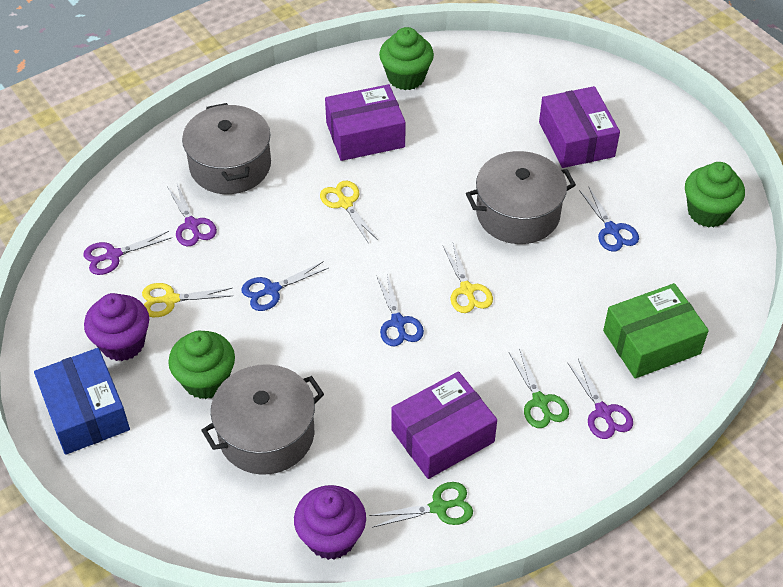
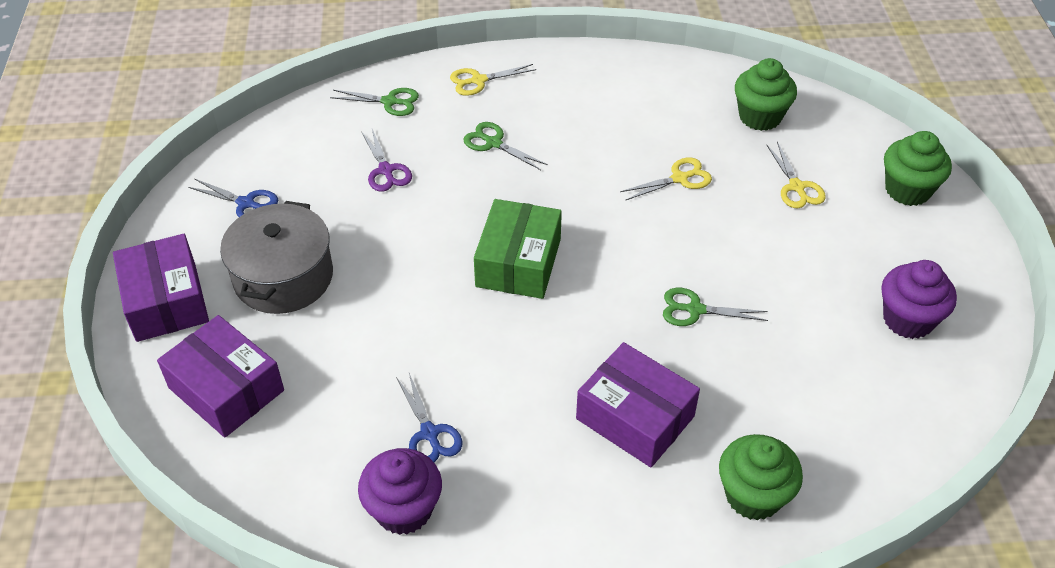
blue box: 1 -> 0
blue scissors: 3 -> 2
green scissors: 2 -> 3
grey pot: 3 -> 1
purple scissors: 3 -> 1

